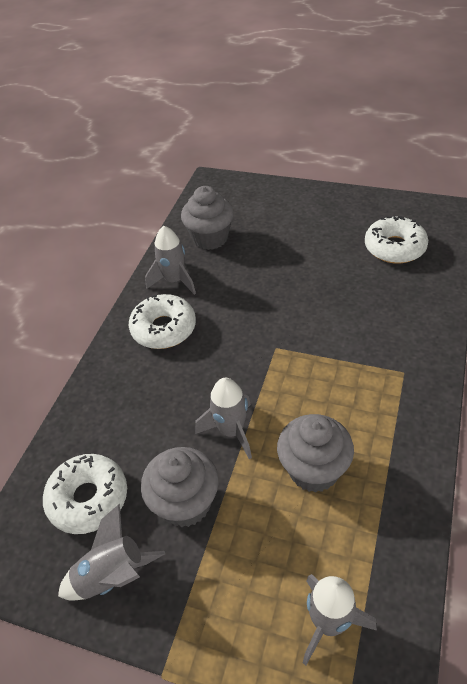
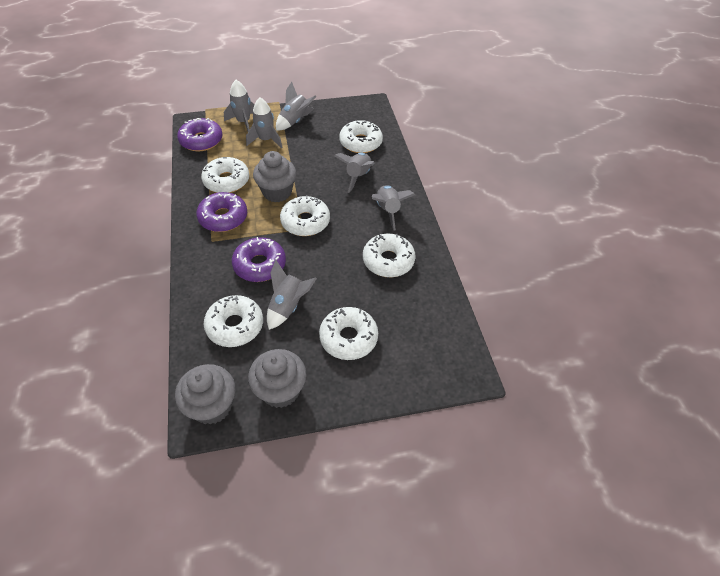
grey rocket: 4 -> 6
purple donut: 0 -> 3
white donut: 3 -> 6

